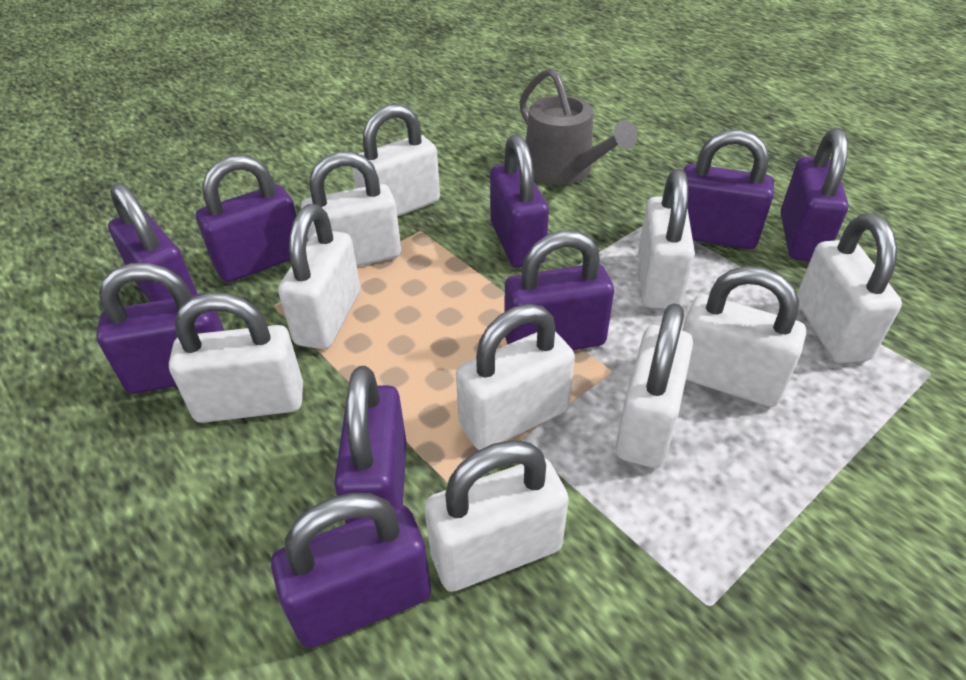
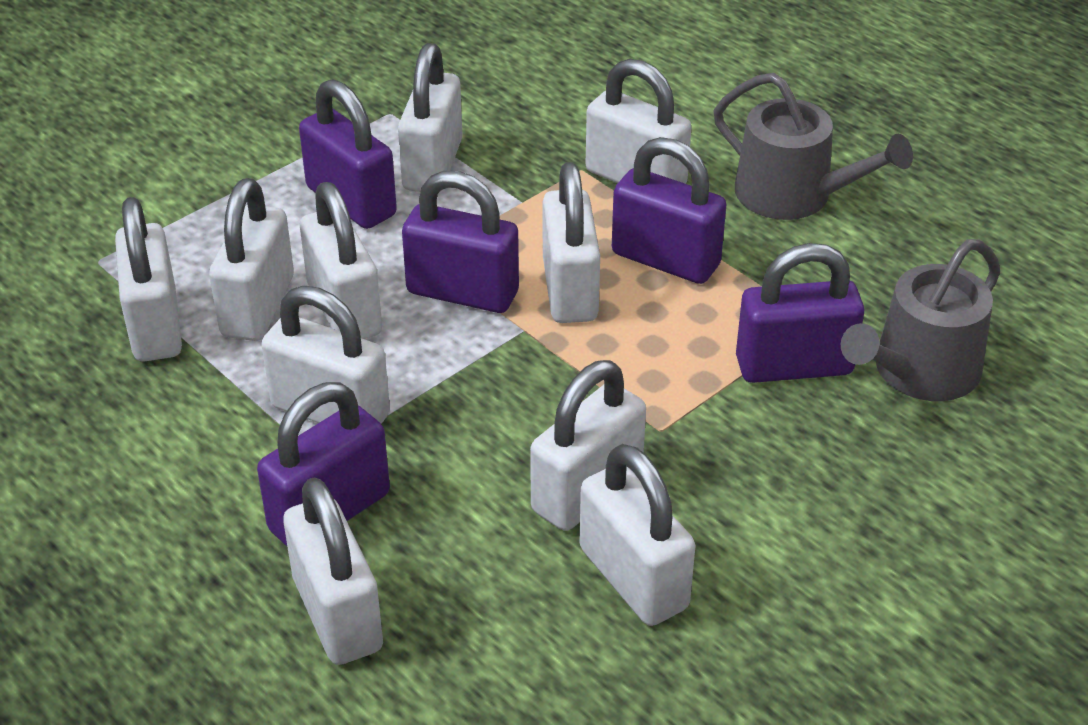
grey watering can: 1 -> 2
purple padlock: 9 -> 5

